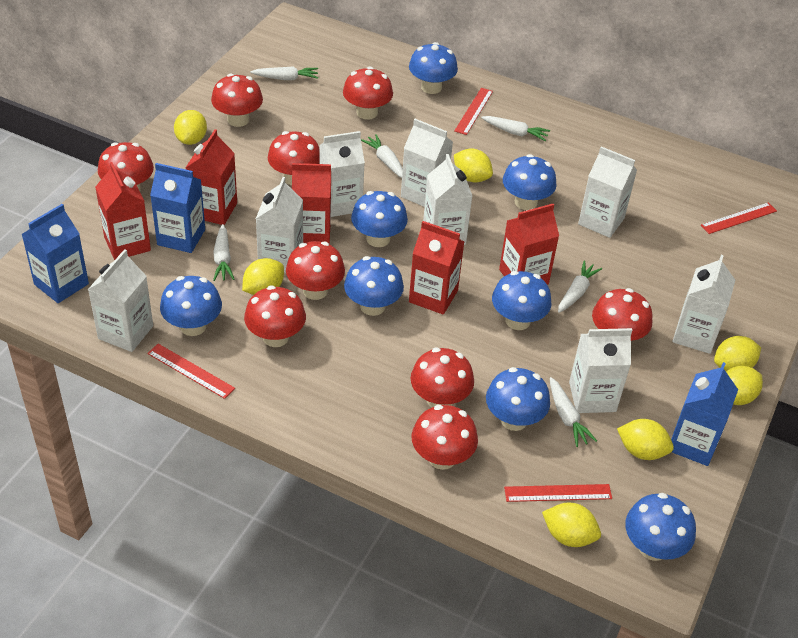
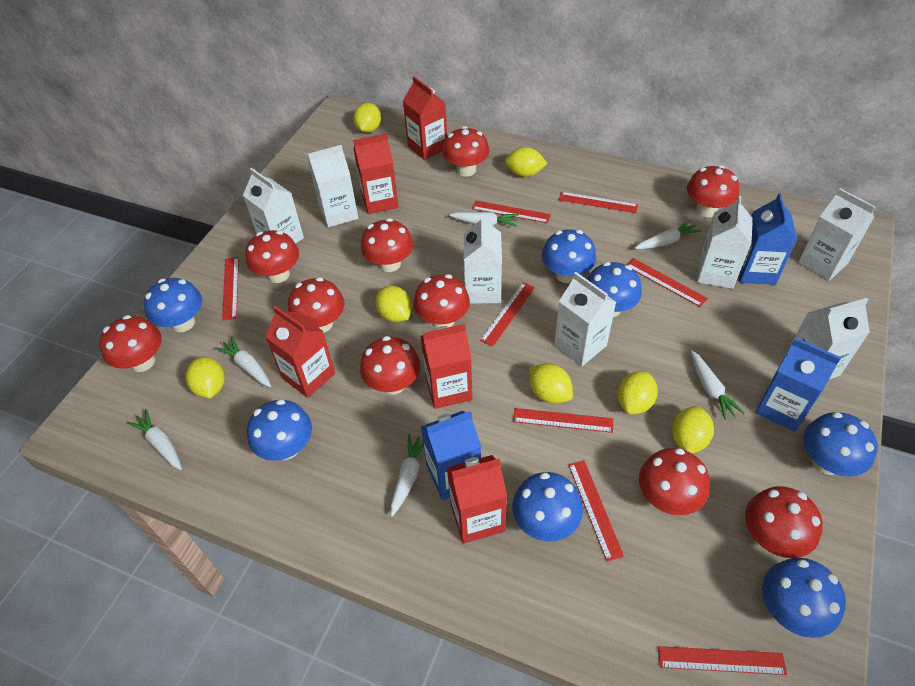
blue mushroom: 8 -> 7
red mushroom: 9 -> 10
red ruler: 4 -> 8
white carton: 8 -> 7

